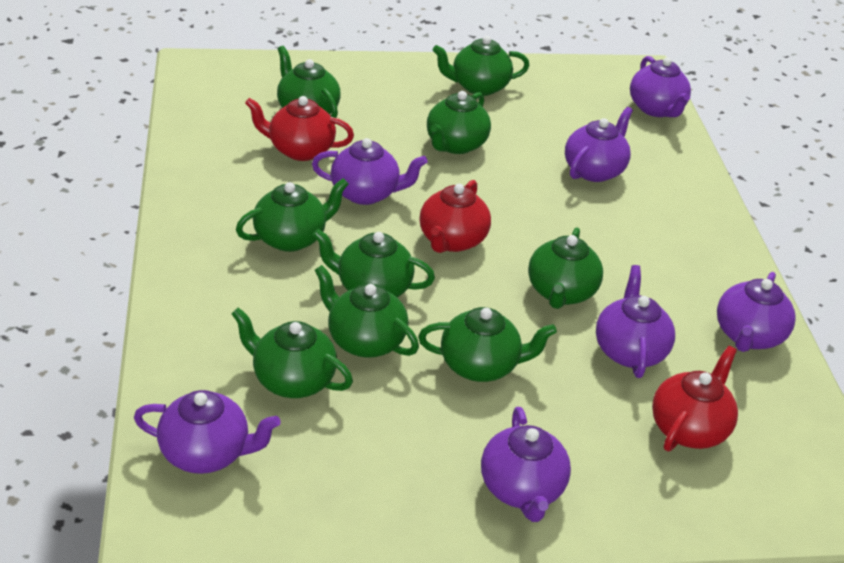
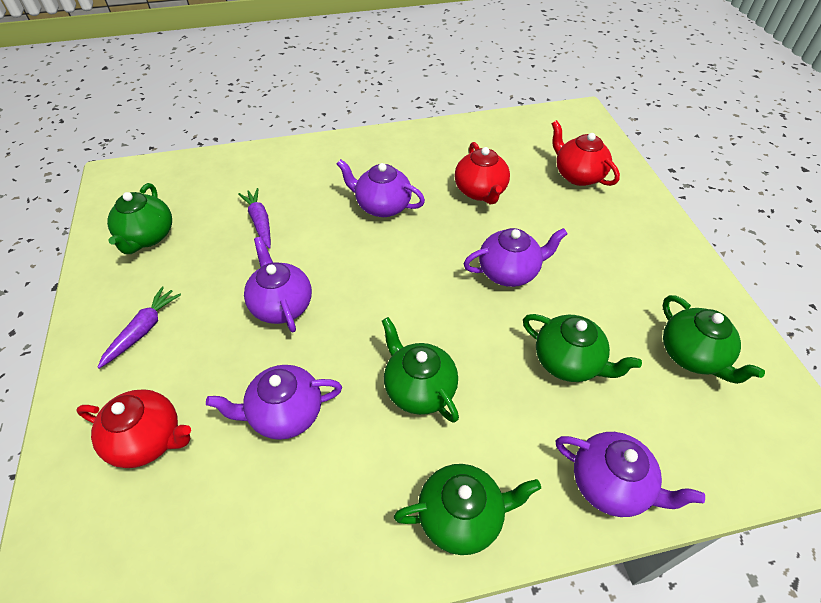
green teapot: 9 -> 5
purple carrot: 0 -> 2
purple teapot: 7 -> 5

